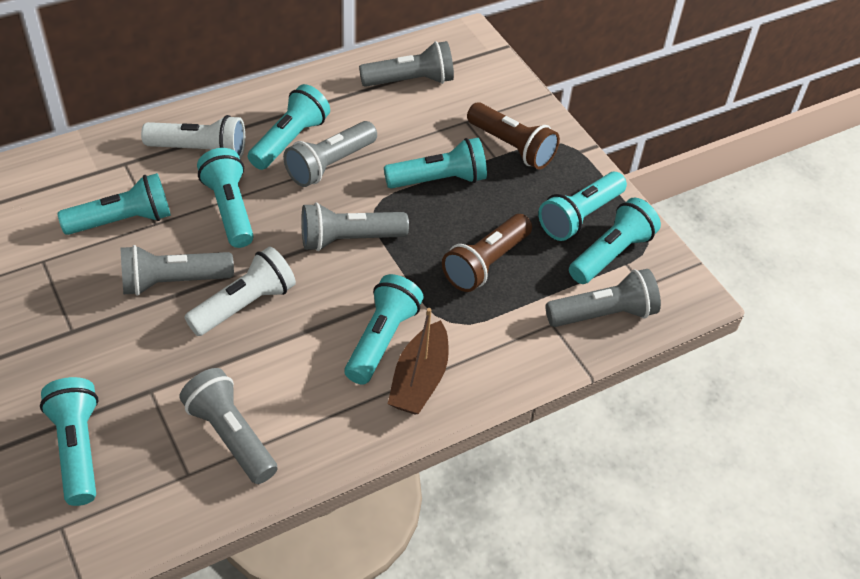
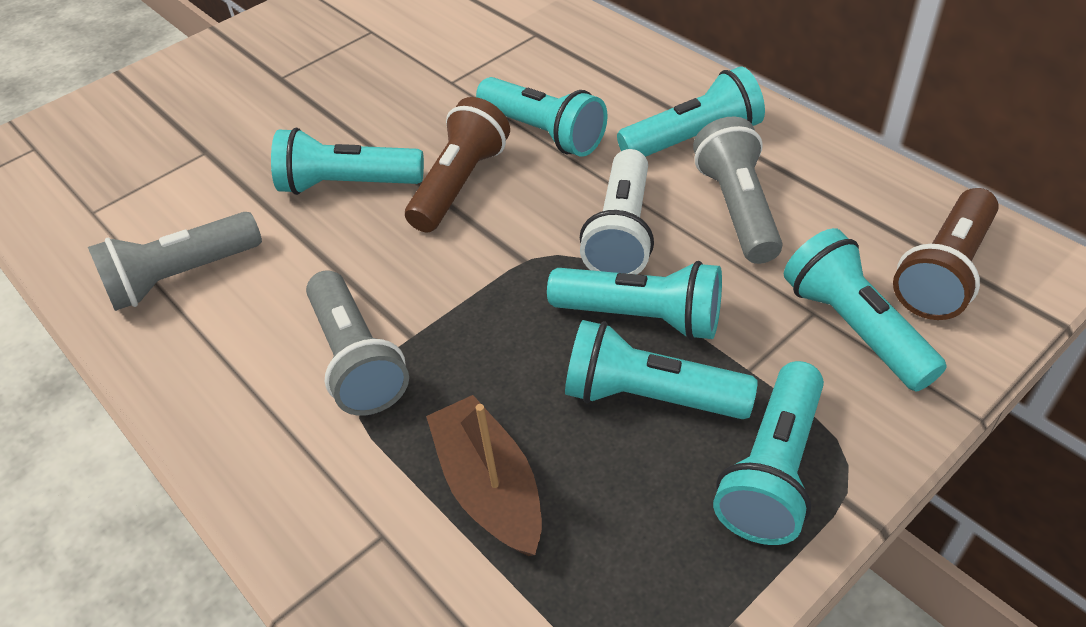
grey flashlight: 6 -> 3
turquoise flashlight: 8 -> 7
white flashlight: 2 -> 1

